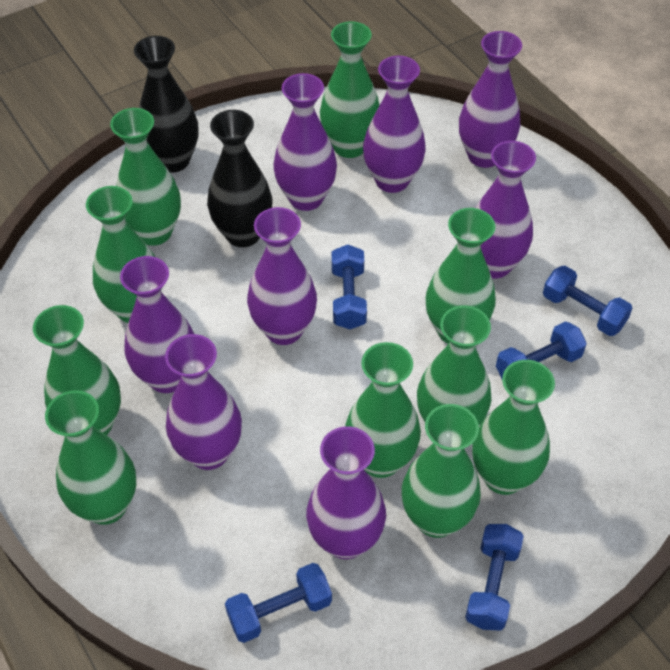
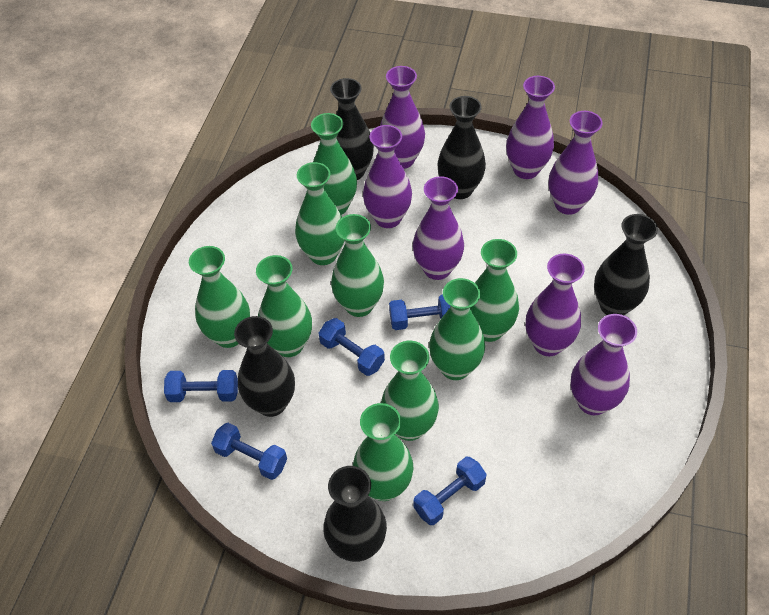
black vase: 2 -> 5
green vase: 10 -> 9
purple vase: 8 -> 7

